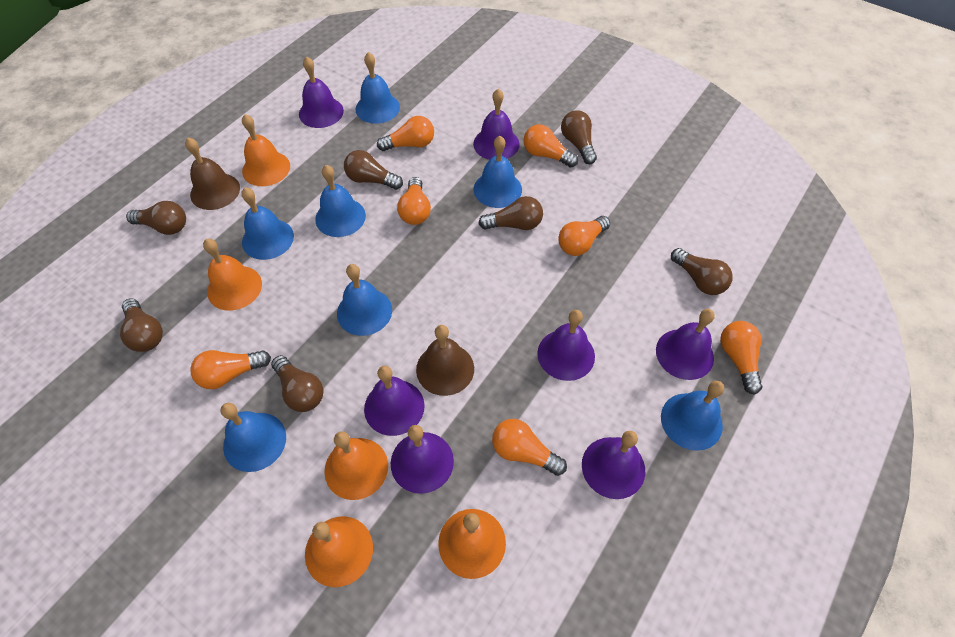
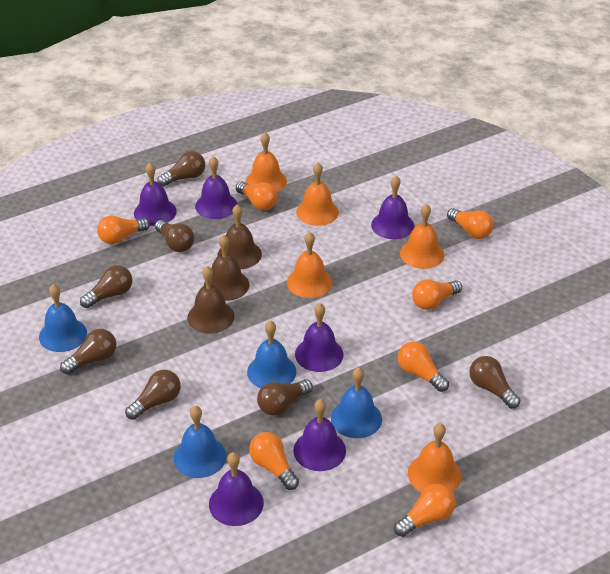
blue bell: 7 -> 4
brown bell: 2 -> 3
purple bell: 7 -> 6

